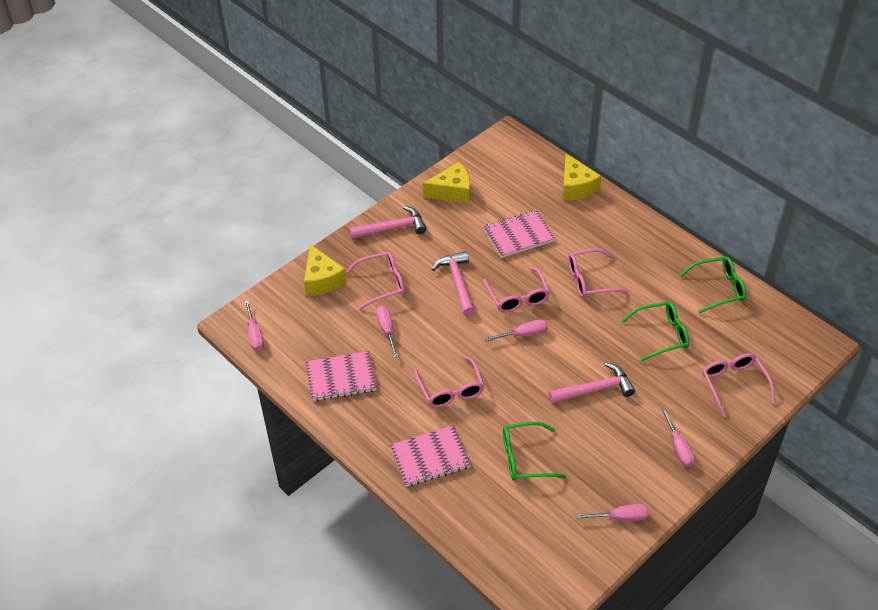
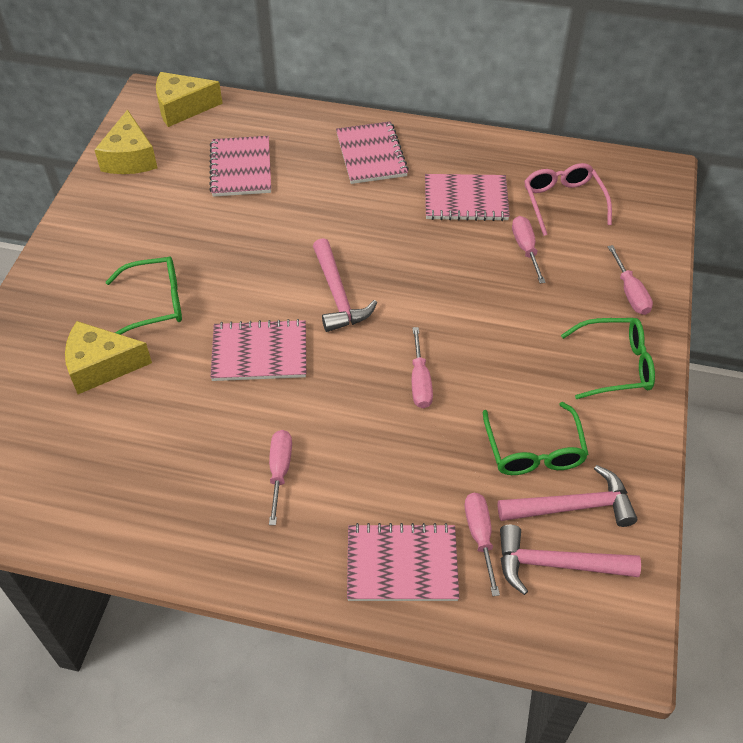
pink glasses: 5 -> 1
pink notebook: 3 -> 5

